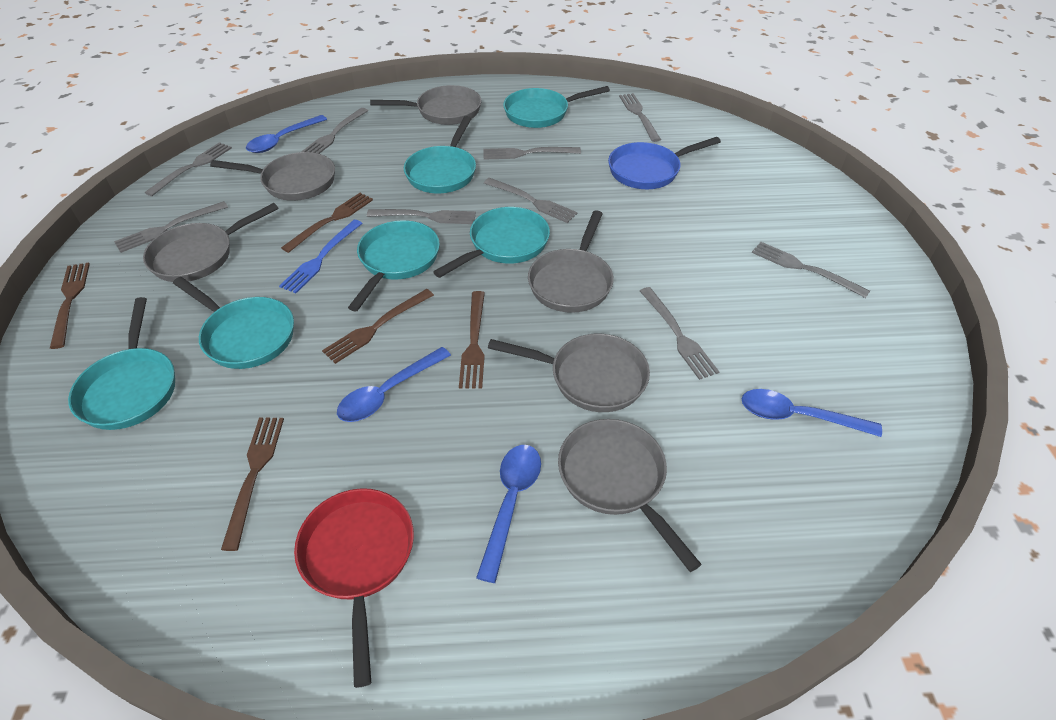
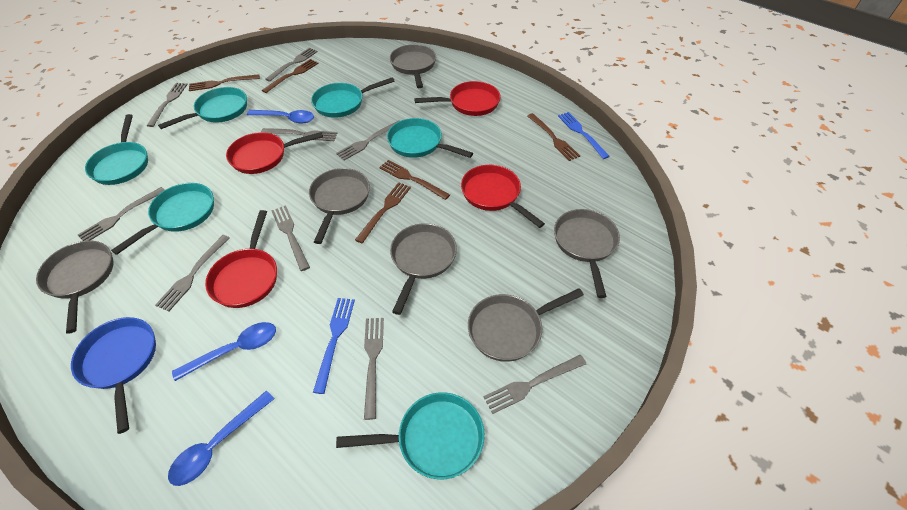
blue fork: 1 -> 2
blue spoon: 4 -> 3
red pan: 1 -> 4

